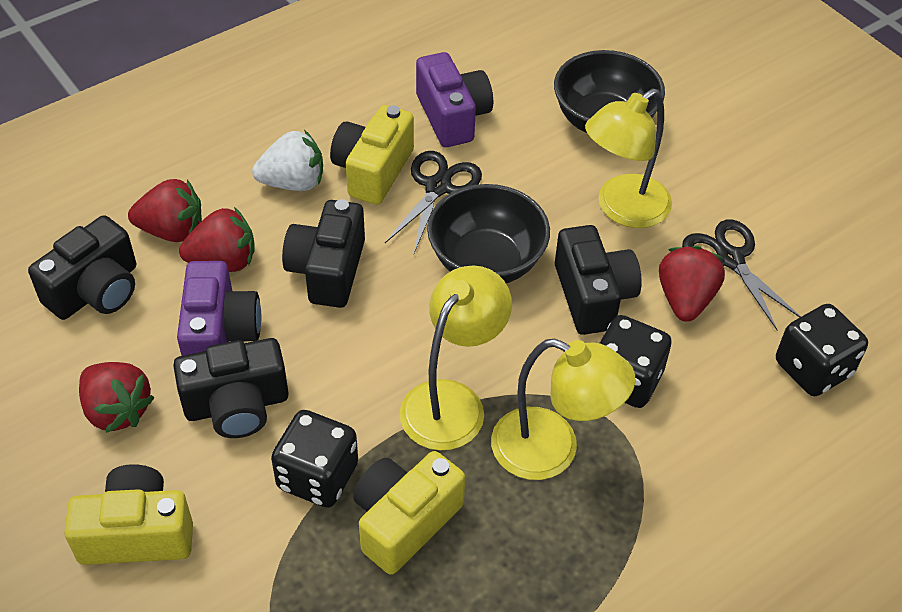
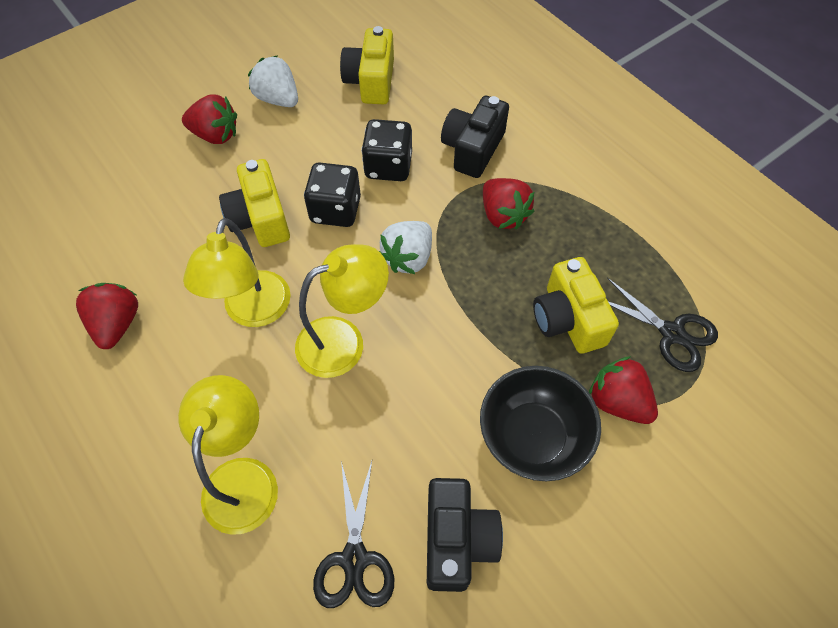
black bowl: 2 -> 1
black camera: 4 -> 2
black dice: 3 -> 2
purple camera: 2 -> 0
white strawberry: 1 -> 2

